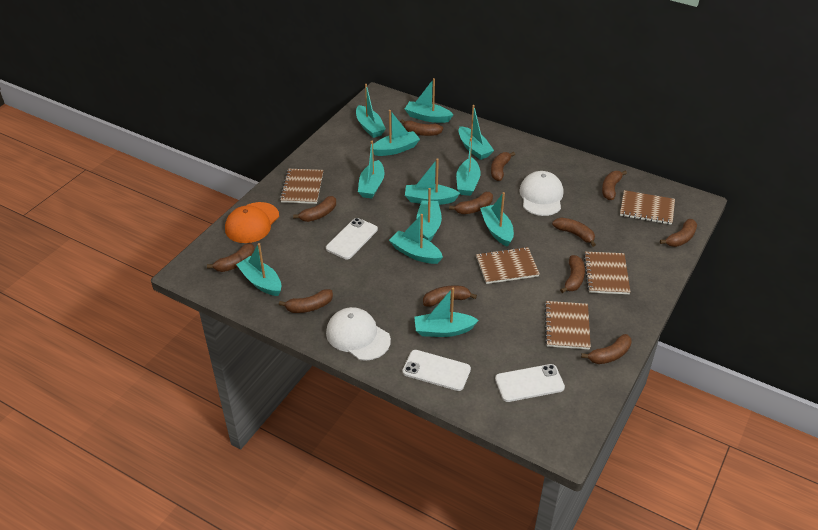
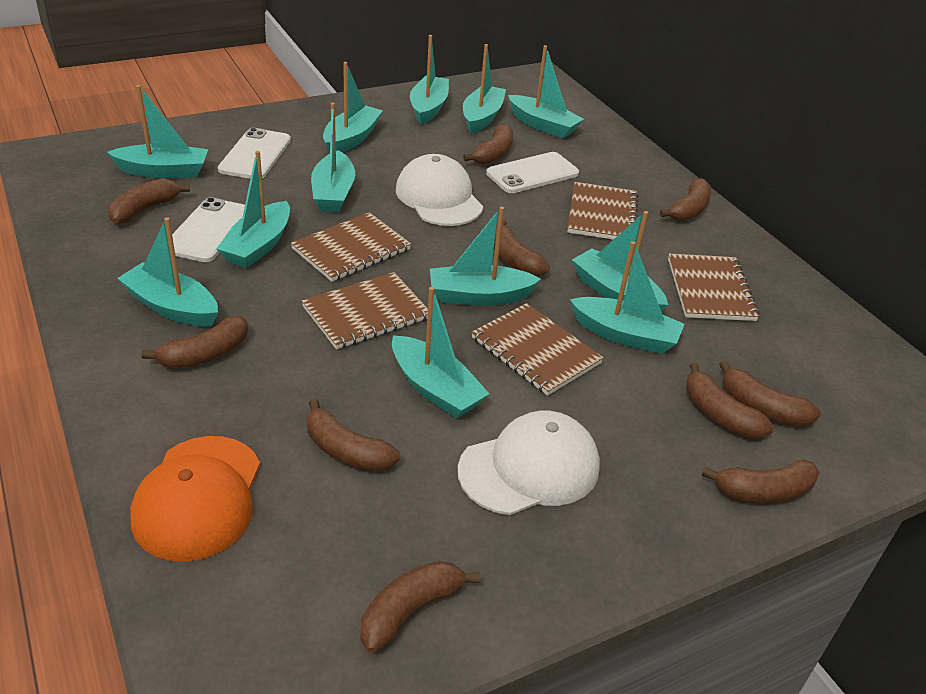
brown banana: 12 -> 10

